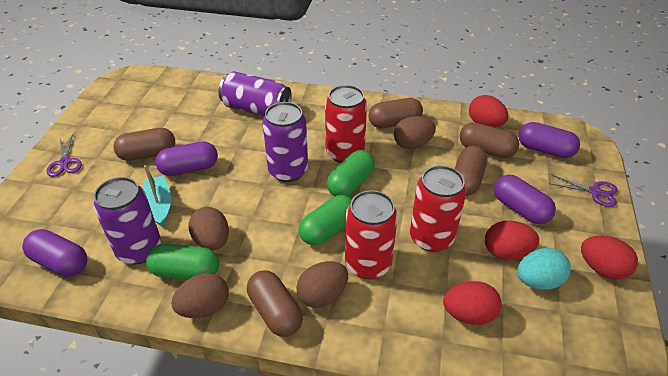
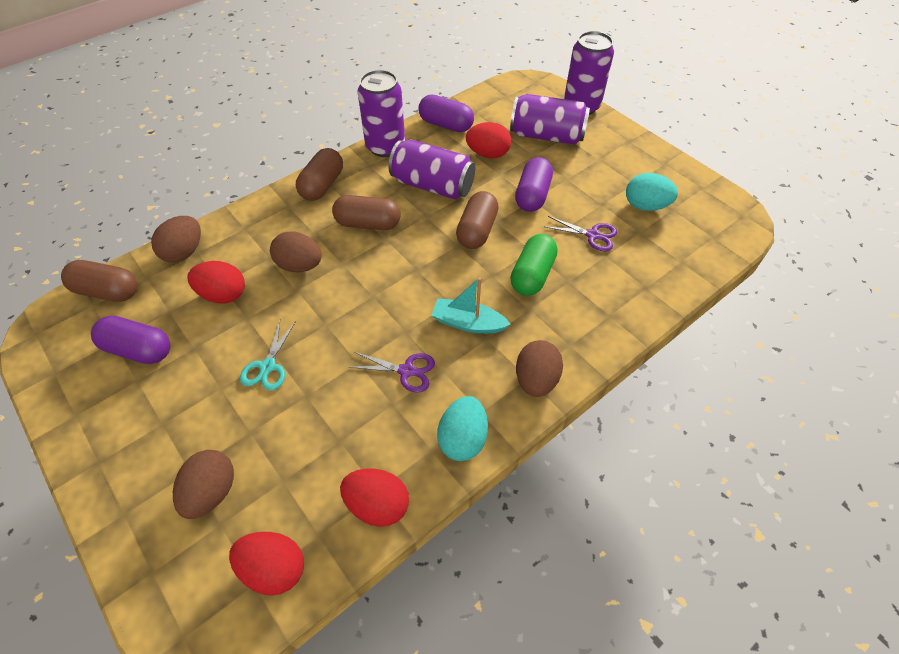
brown capsule: 5 -> 4
green capsule: 3 -> 1
purple can: 3 -> 4
purple capsule: 4 -> 3
red can: 3 -> 0
turquoise egg: 1 -> 2
turquoise scissors: 0 -> 1

